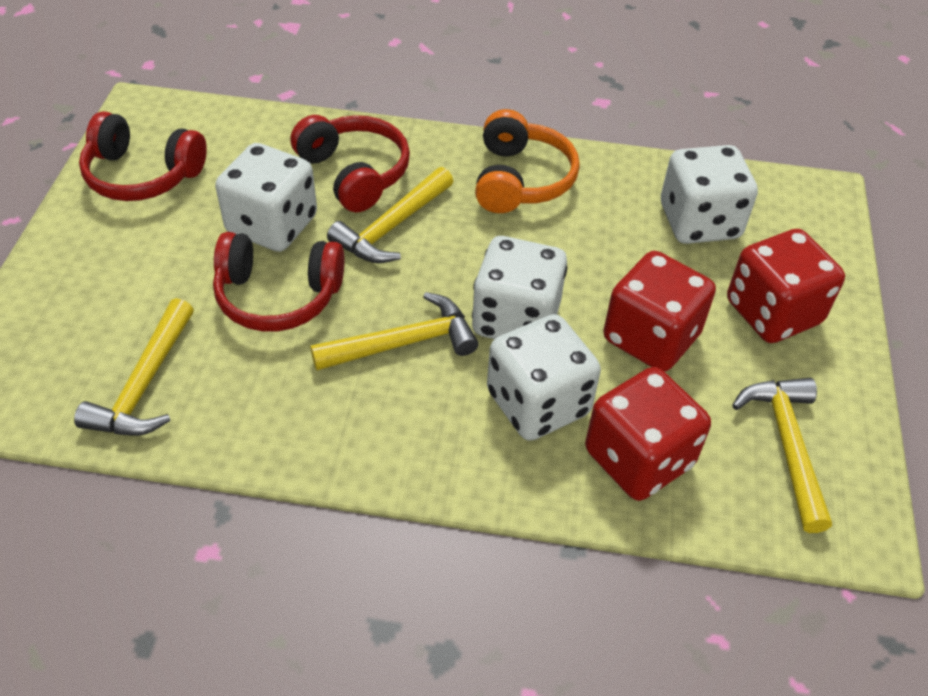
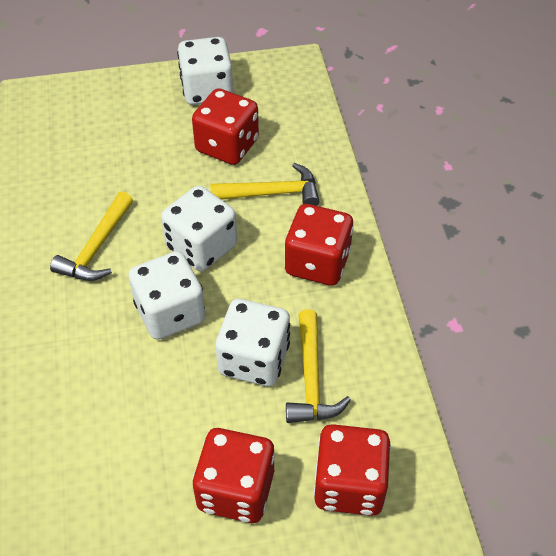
orange headphones: 1 -> 0
red dice: 3 -> 4
red headphones: 3 -> 0
yellow hammer: 4 -> 3

